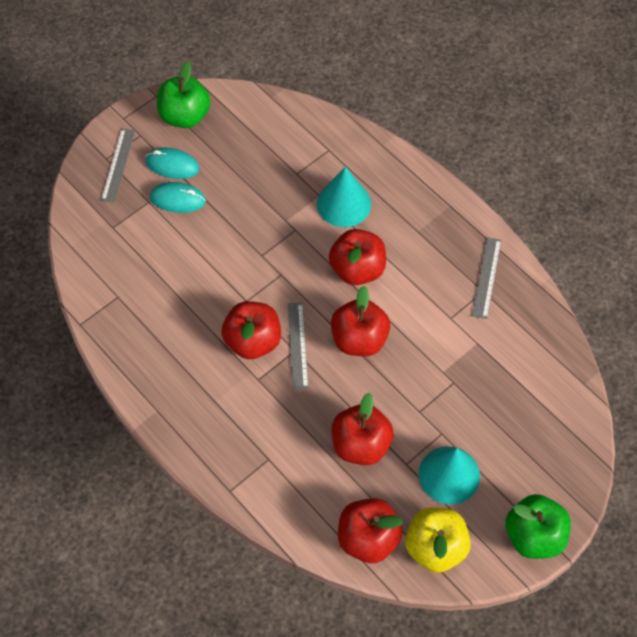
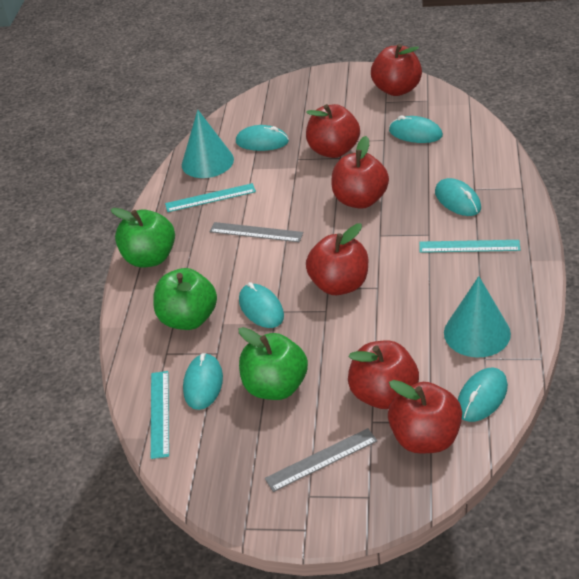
green apple: 2 -> 3
grey ruler: 3 -> 2
red apple: 5 -> 6
turquoise mouse: 2 -> 6
turquoise ruler: 0 -> 3
yellow apple: 1 -> 0

